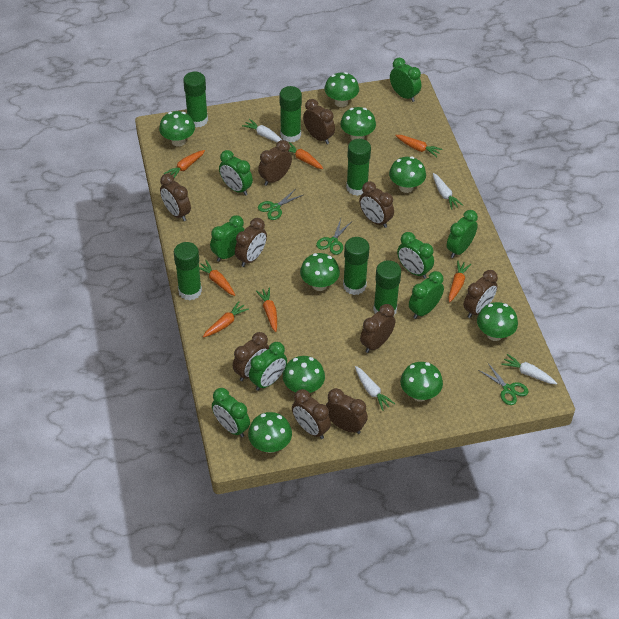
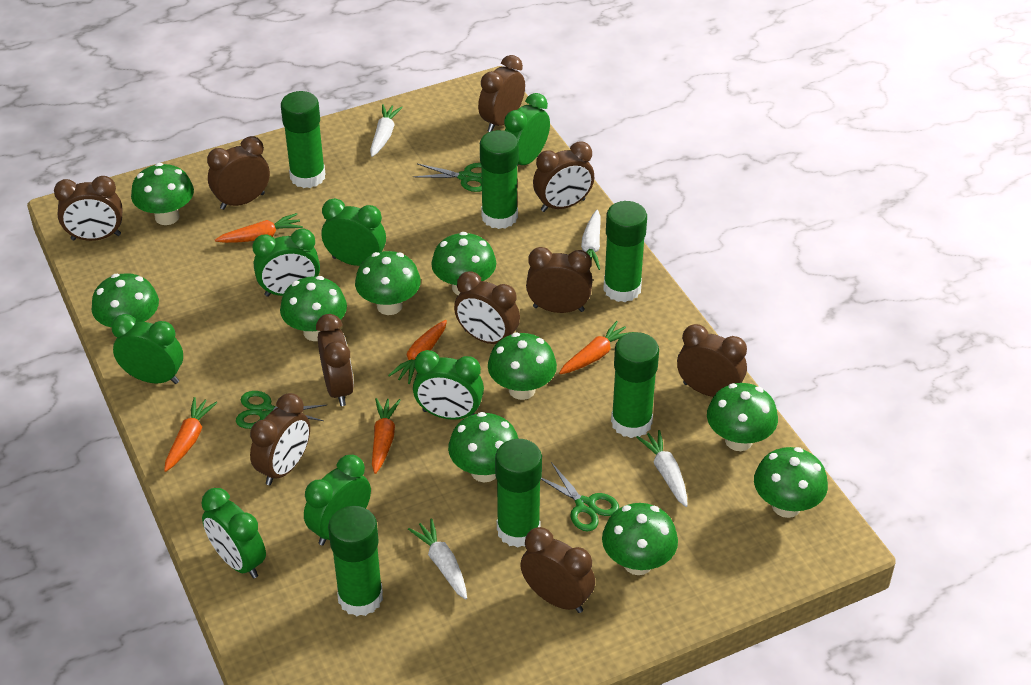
green clock: 8 -> 7
green mushroom: 9 -> 10
orange carrot: 7 -> 5

